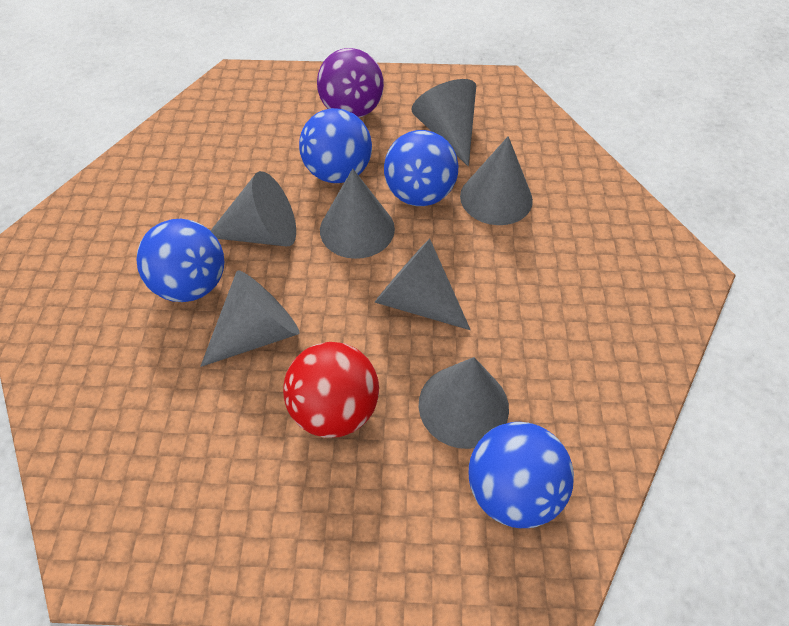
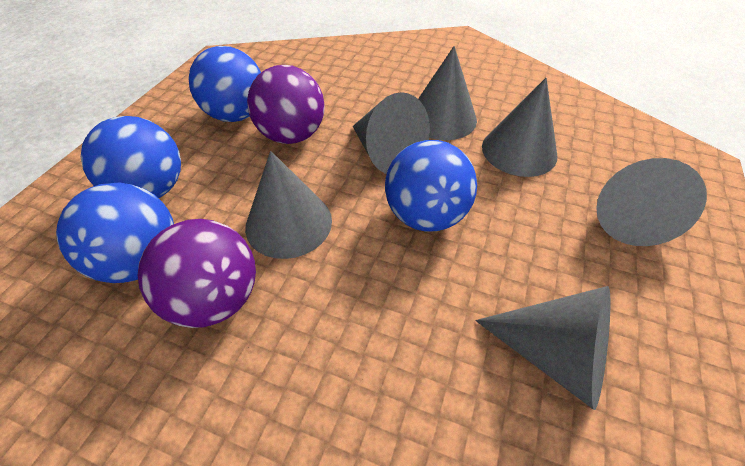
grey cone: 7 -> 6
purple ball: 1 -> 2
red ball: 1 -> 0

